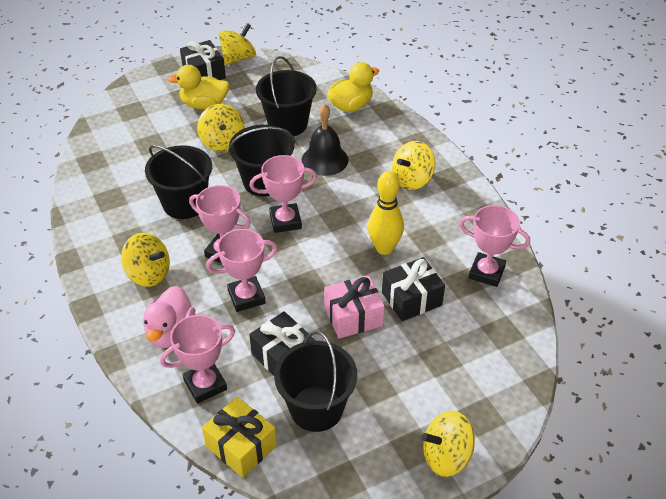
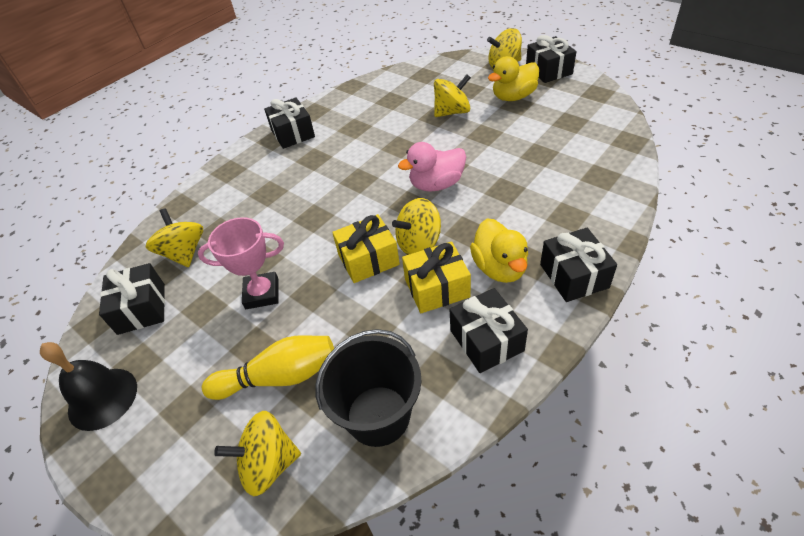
black bucket: 4 -> 1
black gift: 3 -> 5
pink gift: 1 -> 0
pink trophy: 5 -> 1
yellow gift: 1 -> 2

